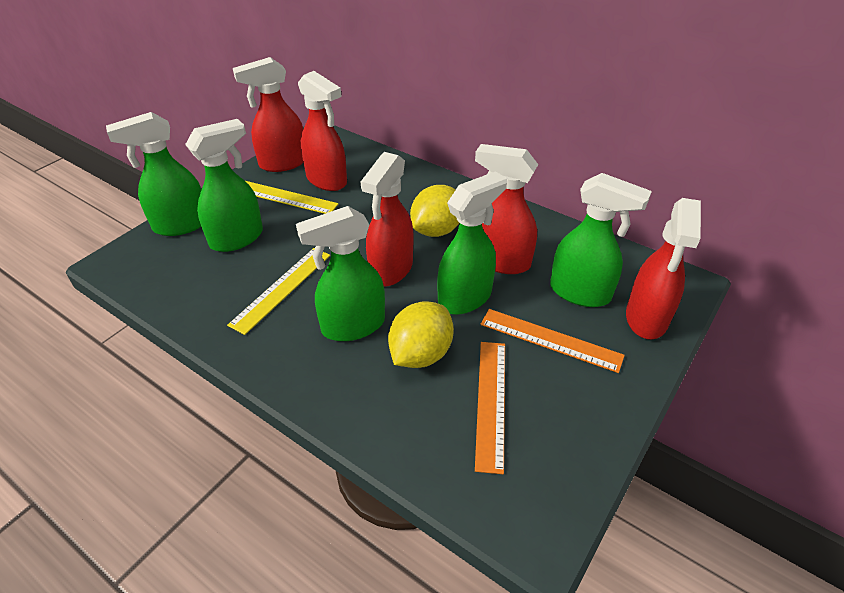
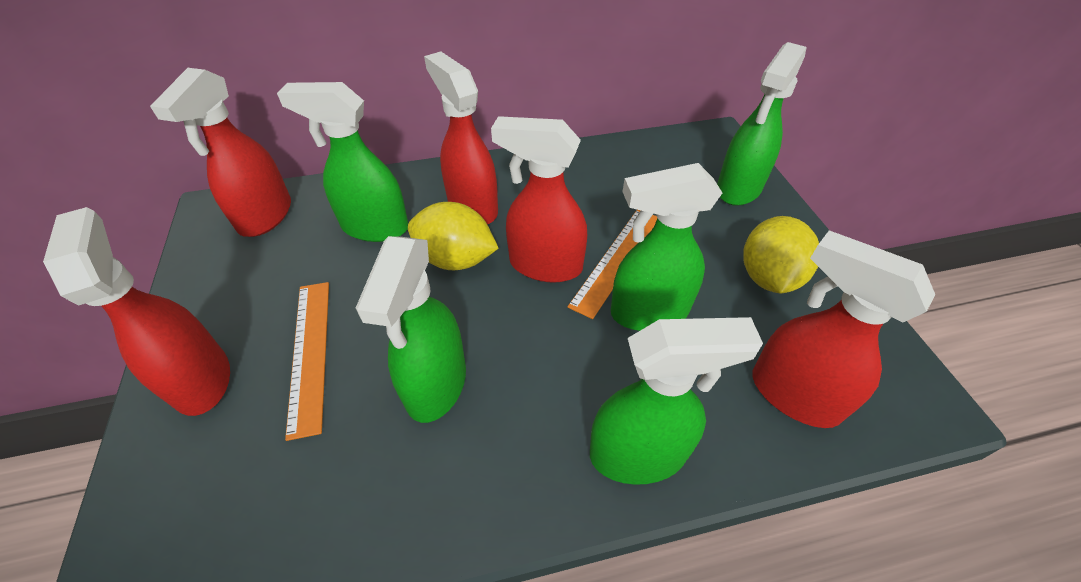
yellow ruler: 2 -> 0

